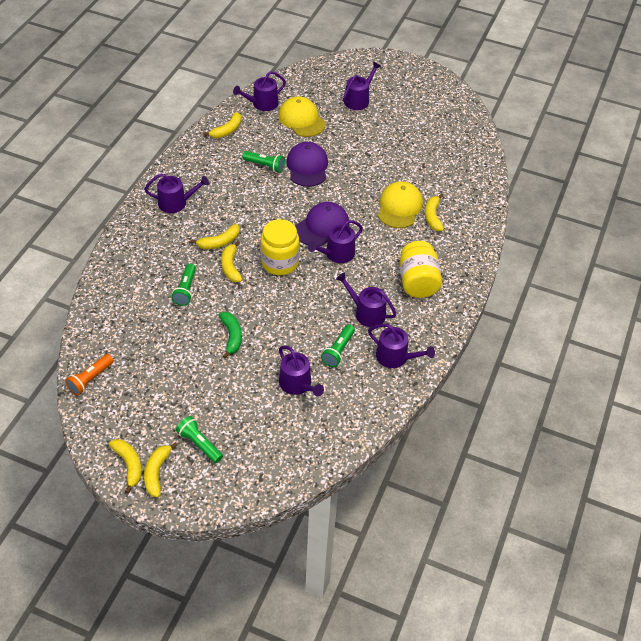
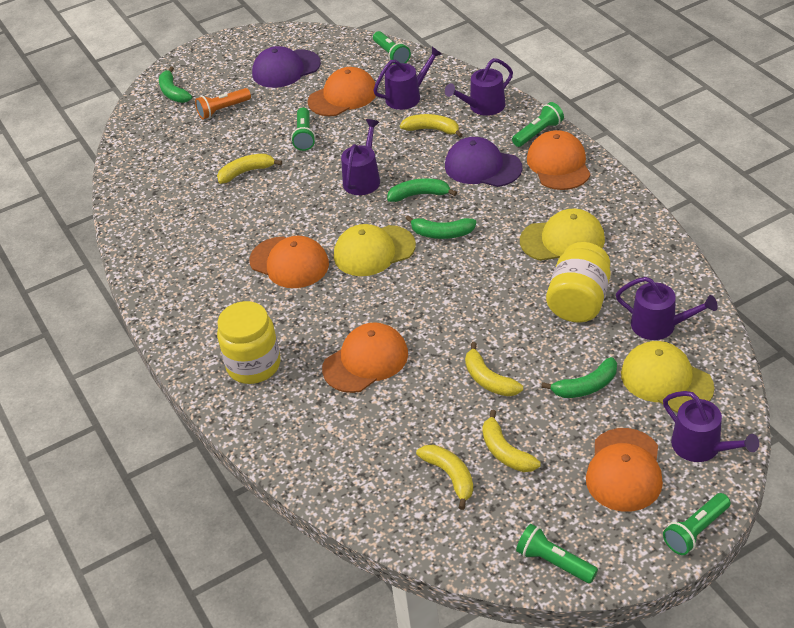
green banana: 1 -> 4
green flashlight: 4 -> 5
orange cap: 0 -> 5
purple watering can: 7 -> 5
yellow banana: 6 -> 5
yellow cap: 2 -> 3

